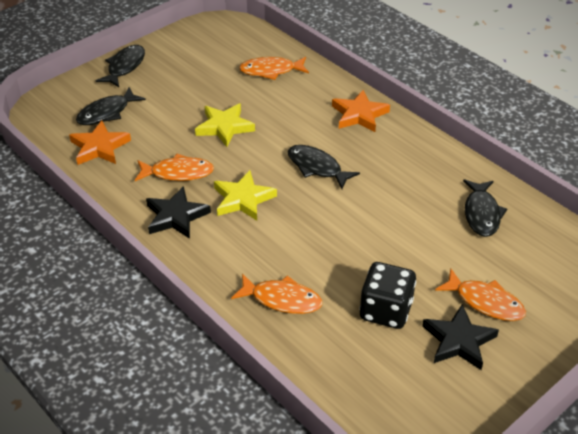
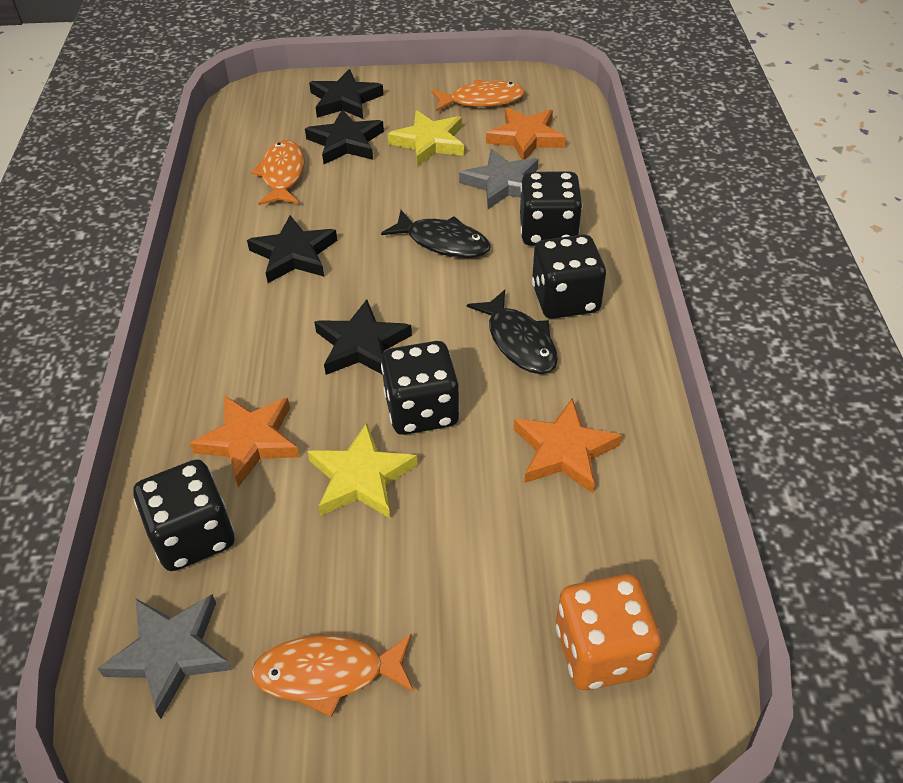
black dice: 1 -> 4
black fish: 4 -> 2
black star: 2 -> 4
grey star: 0 -> 2
orange dice: 0 -> 1
orange fish: 4 -> 3
orange star: 2 -> 3

